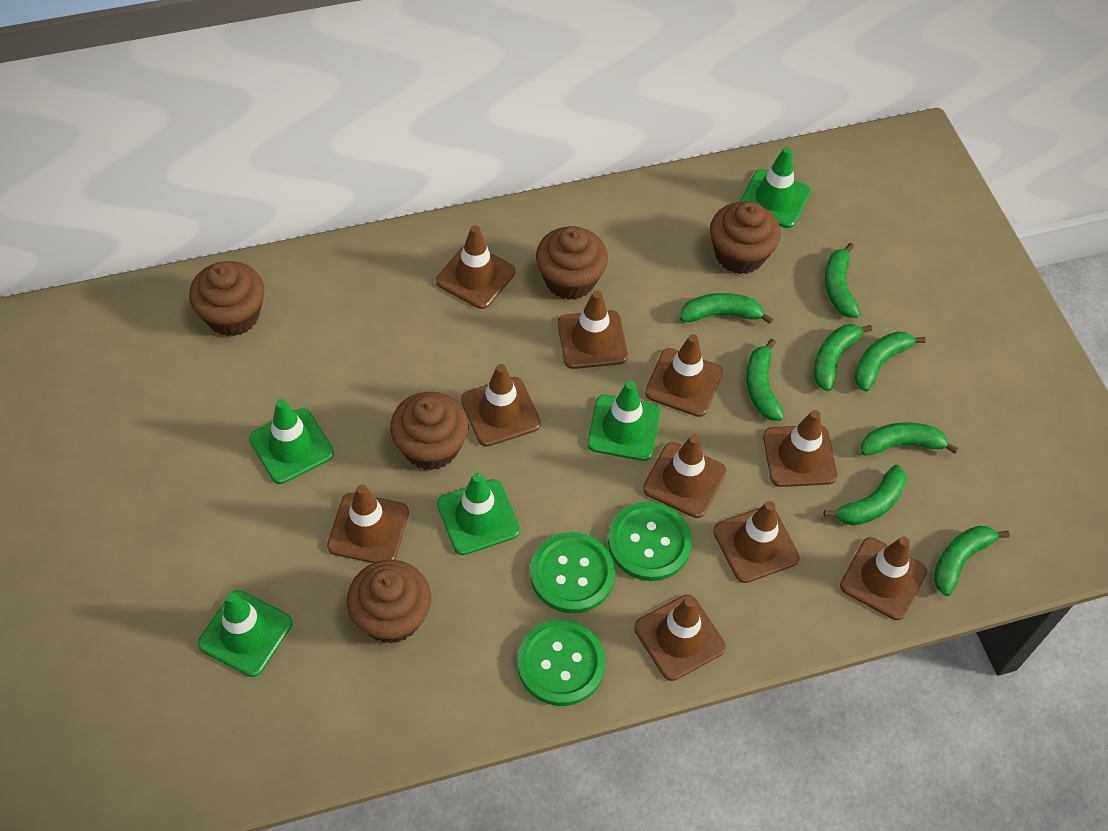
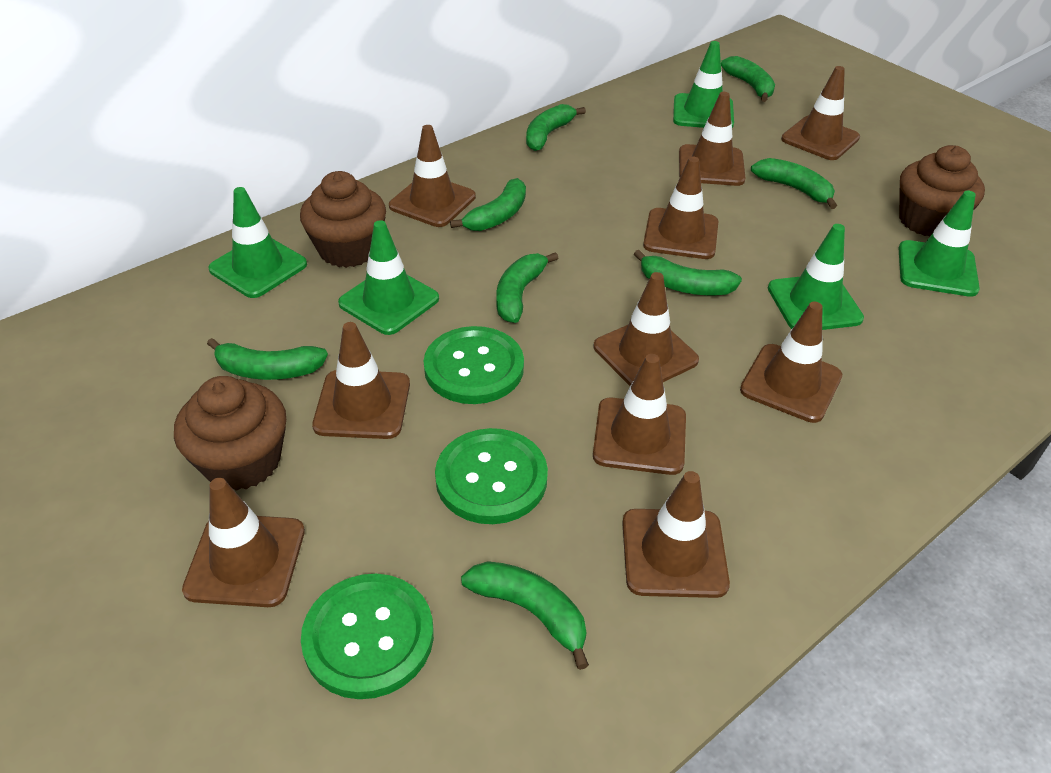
brown cupcake: 5 -> 3

